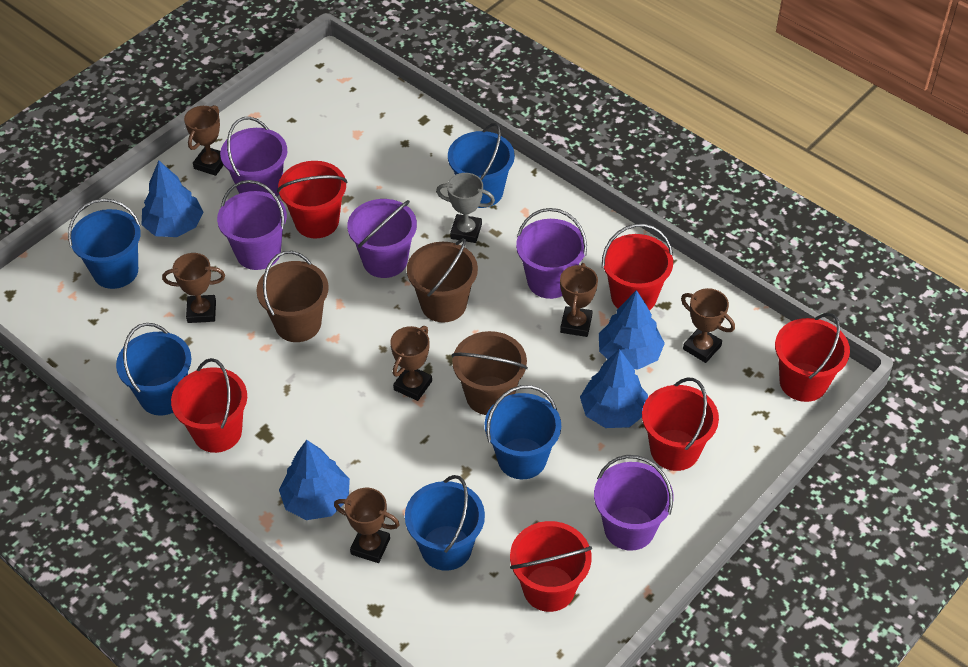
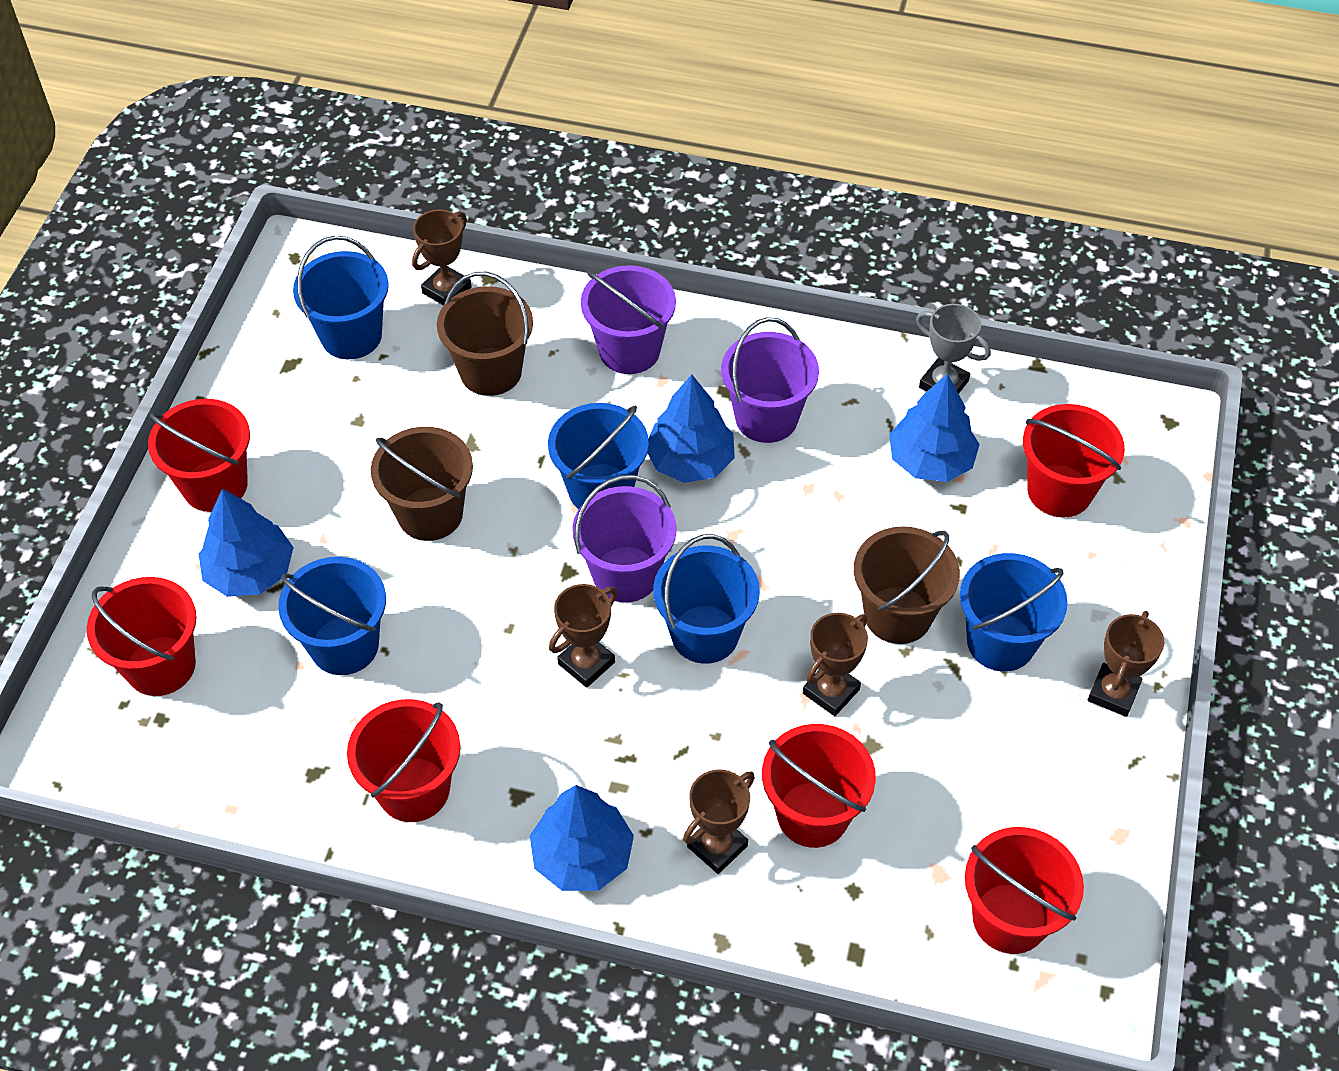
brown trophy: 6 -> 5
purple bucket: 5 -> 3

